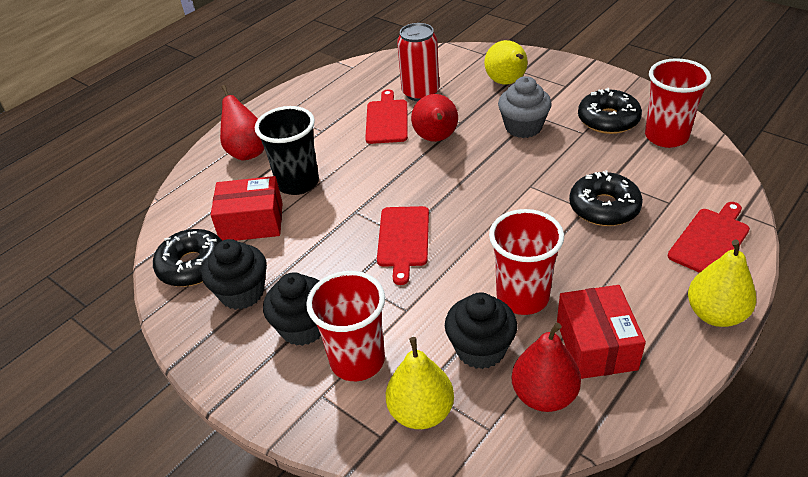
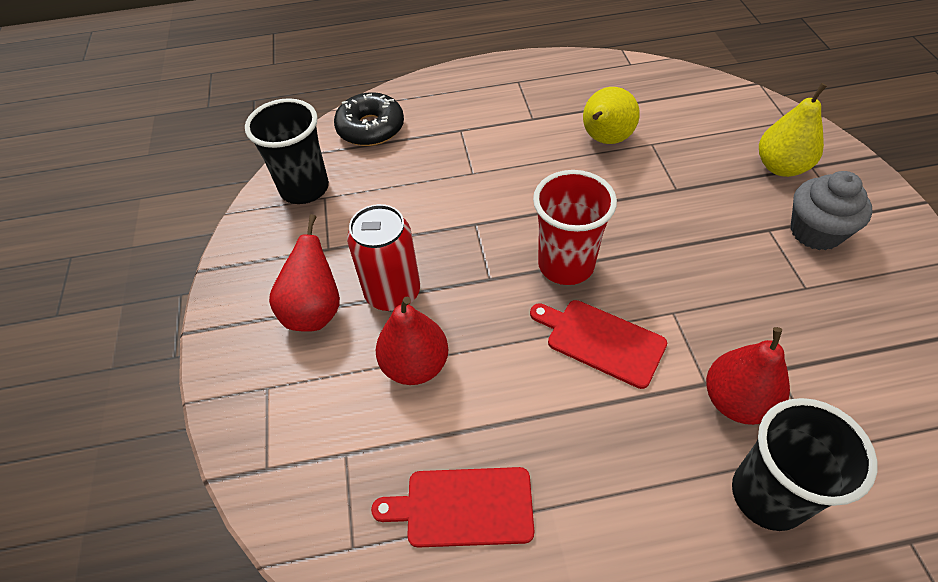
black cup: 1 -> 2
black cupcake: 3 -> 0
black donut: 3 -> 1
red box: 2 -> 0
red cup: 3 -> 1
red cutting board: 3 -> 2
yellow pear: 3 -> 2

